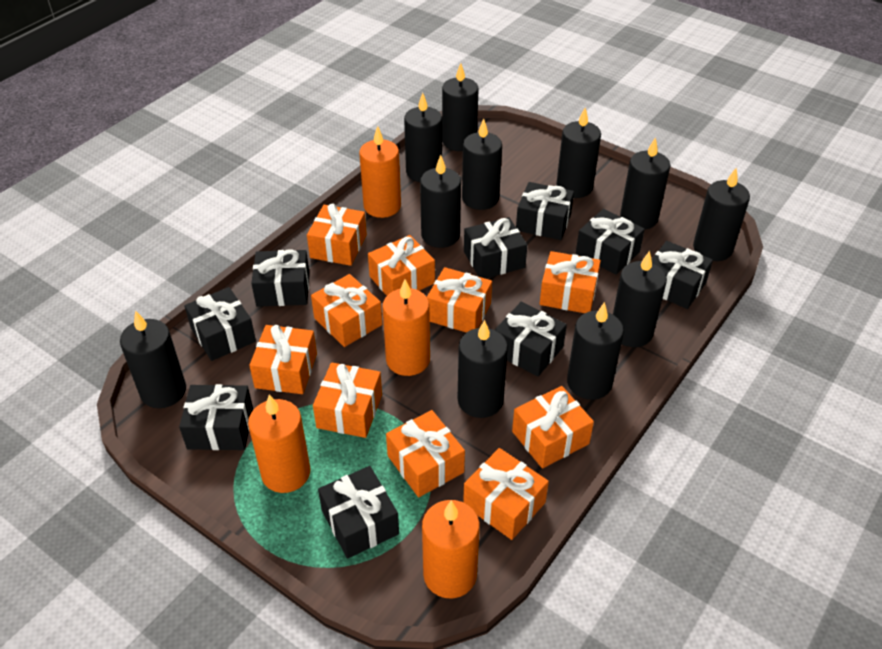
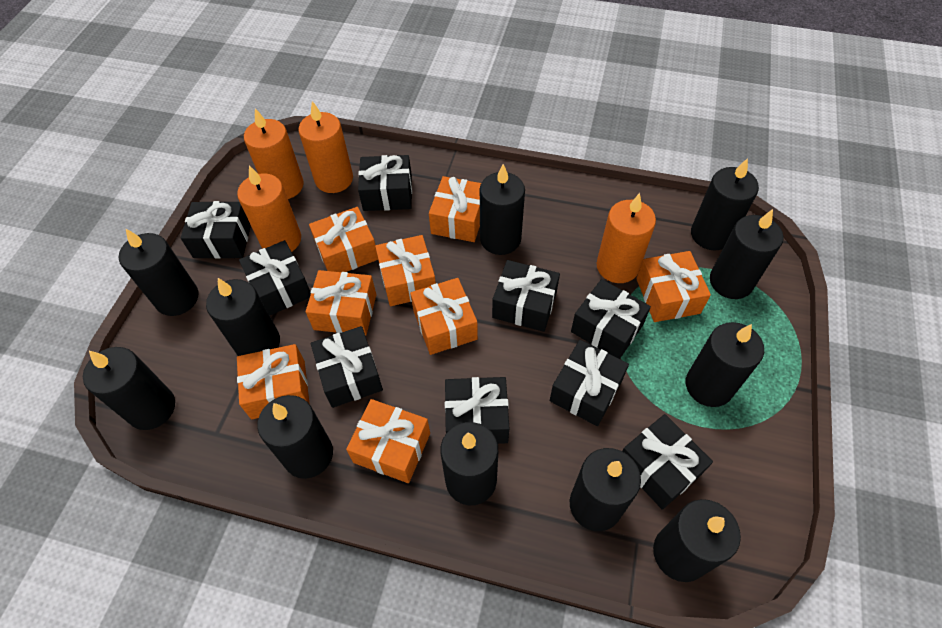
orange gift: 10 -> 8

